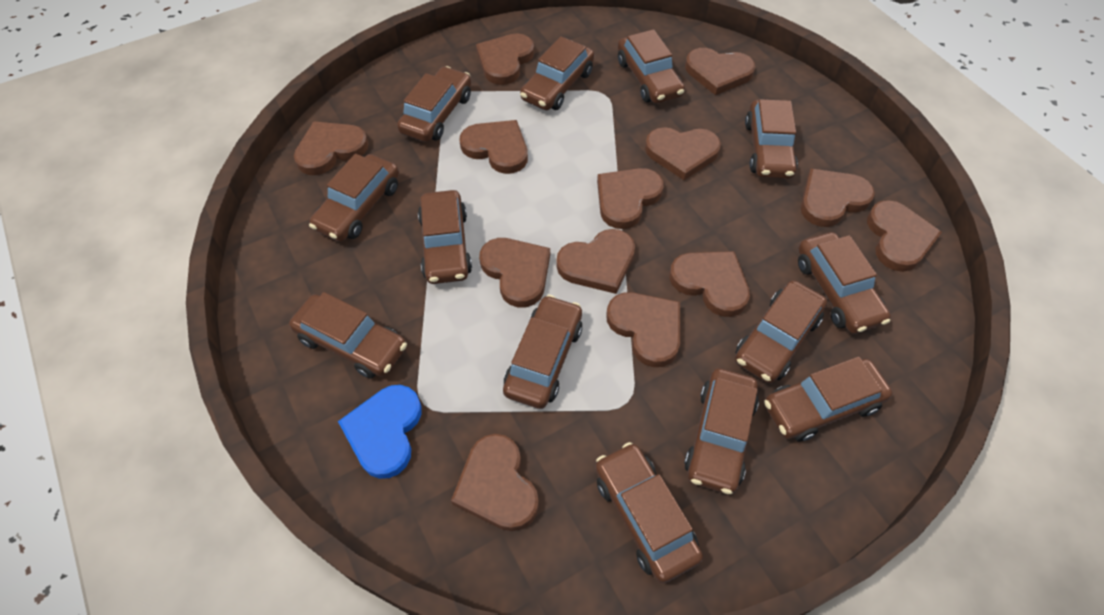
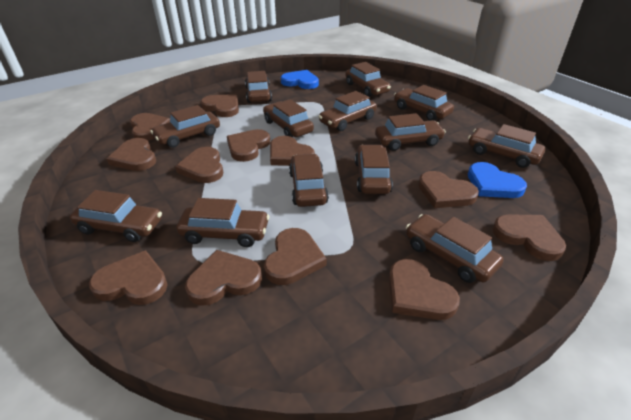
blue heart: 1 -> 2
brown heart: 13 -> 12

